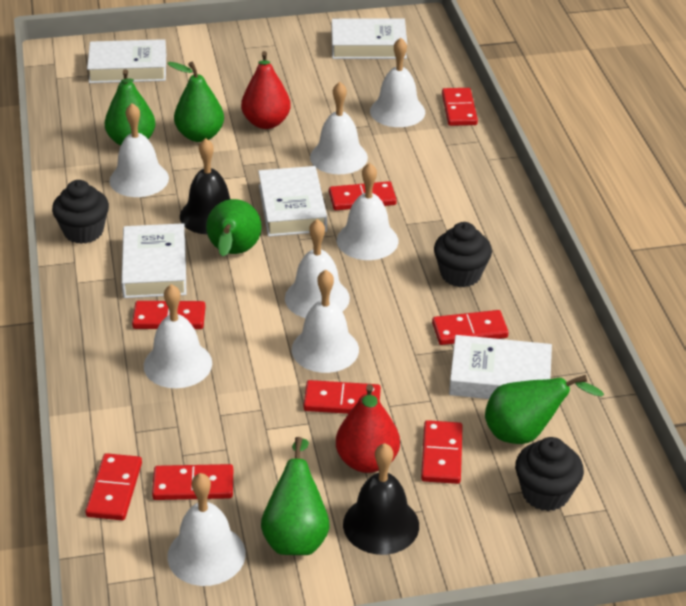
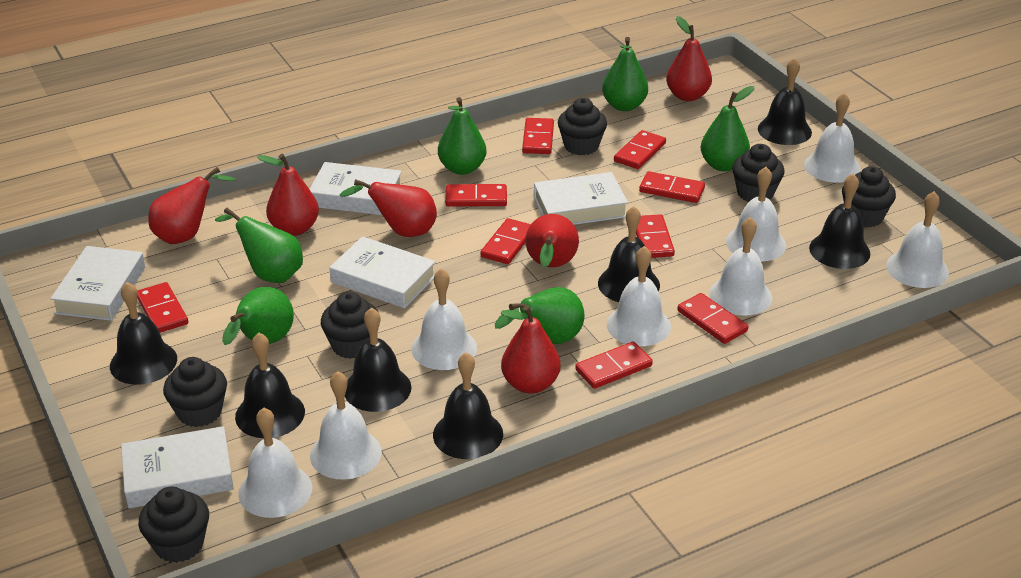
black bell: 2 -> 7
black cupcake: 3 -> 6
green pear: 5 -> 6
red domino: 8 -> 9
red pear: 2 -> 6

